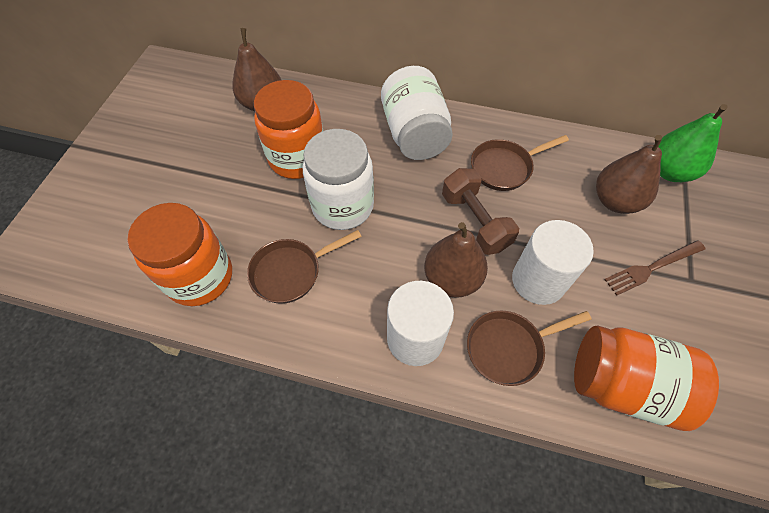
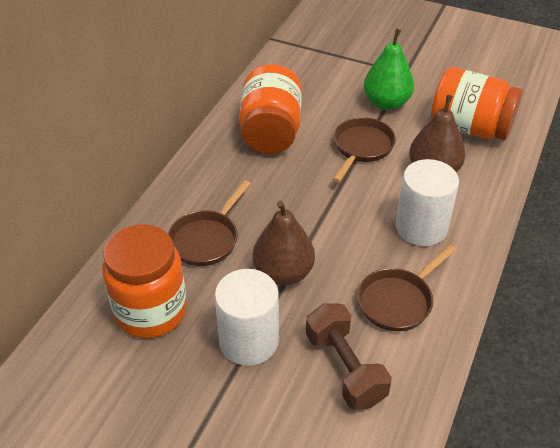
brown fork: 1 -> 0
brown pear: 3 -> 2
white jar: 2 -> 0

